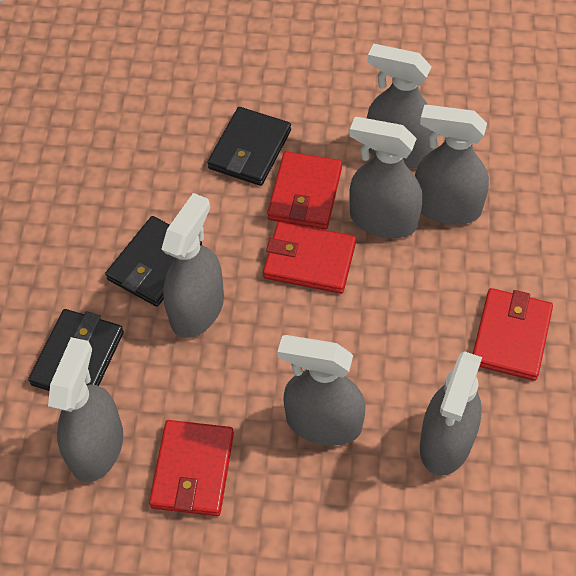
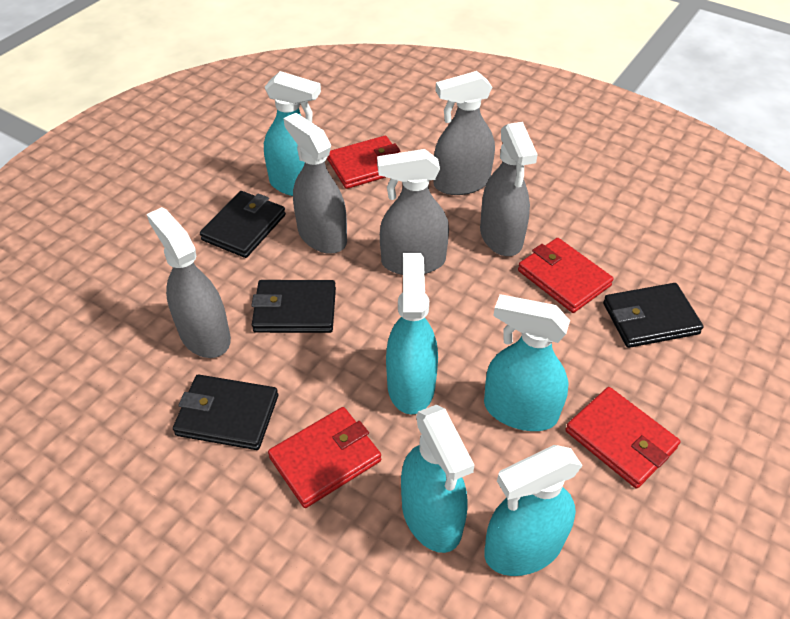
black wallet: 3 -> 4
grey spray bottle: 7 -> 5
turquoise spray bottle: 0 -> 5

